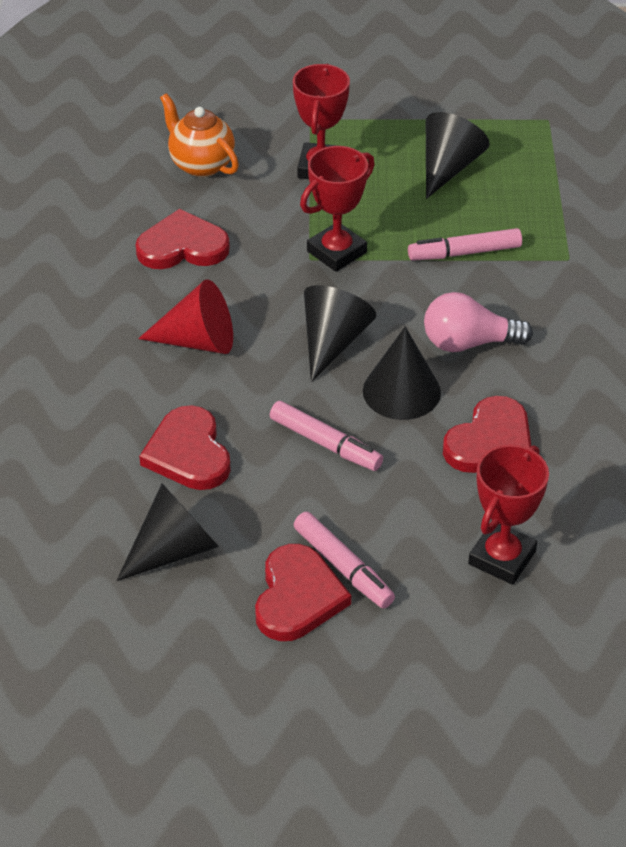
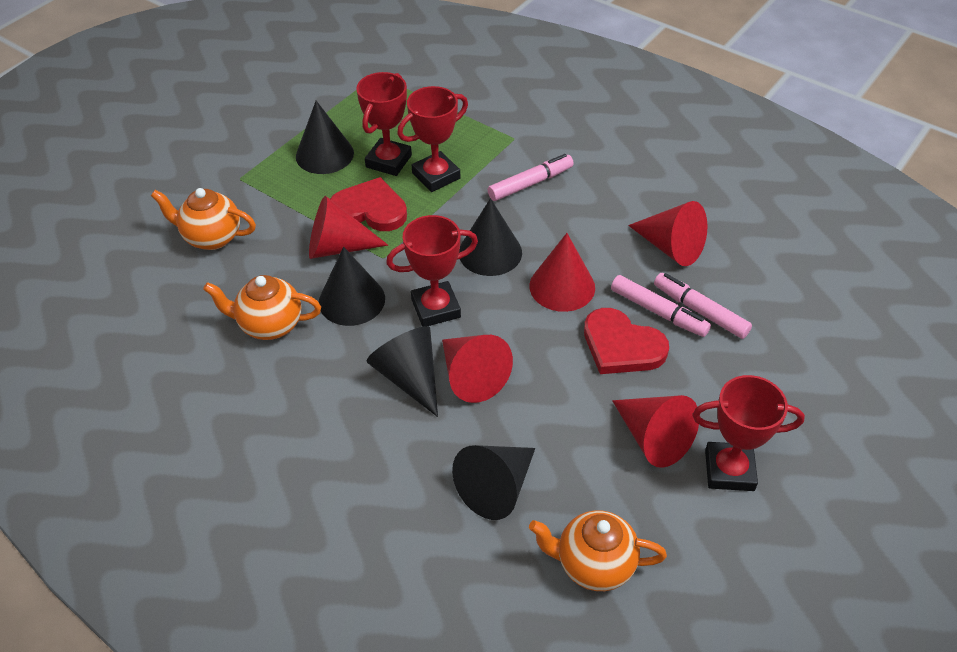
black cone: 4 -> 5
orange teapot: 1 -> 3
pink light bulb: 1 -> 0
red cone: 1 -> 5
red heart: 4 -> 2
red trophy: 3 -> 4

